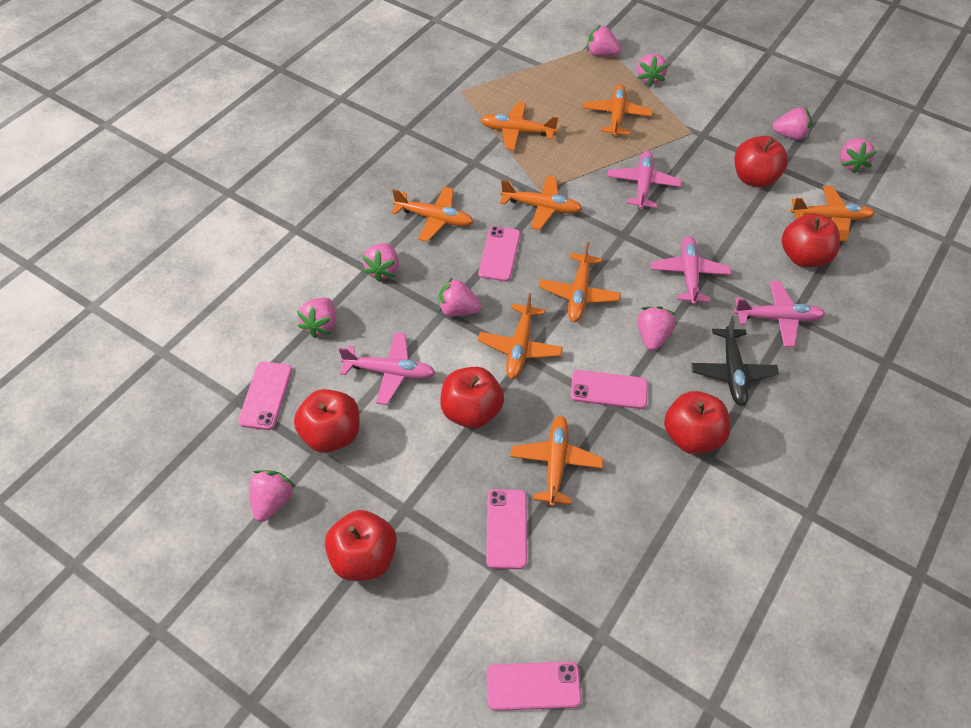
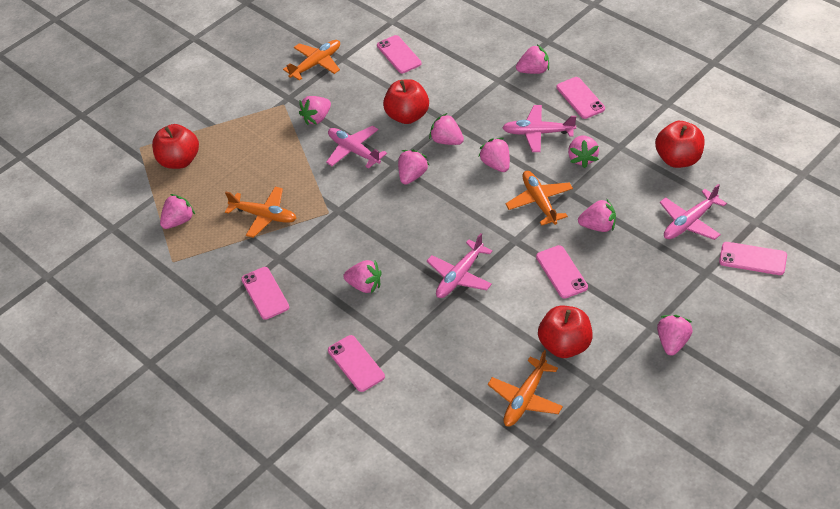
black plane: 1 -> 0
orange plane: 8 -> 4
pink phone: 5 -> 6
pink strawberry: 9 -> 10
red apple: 6 -> 4

